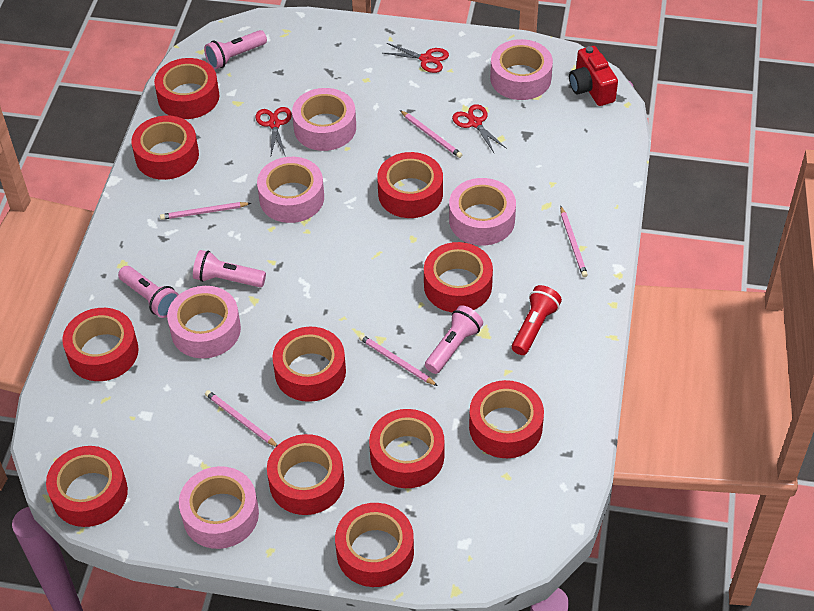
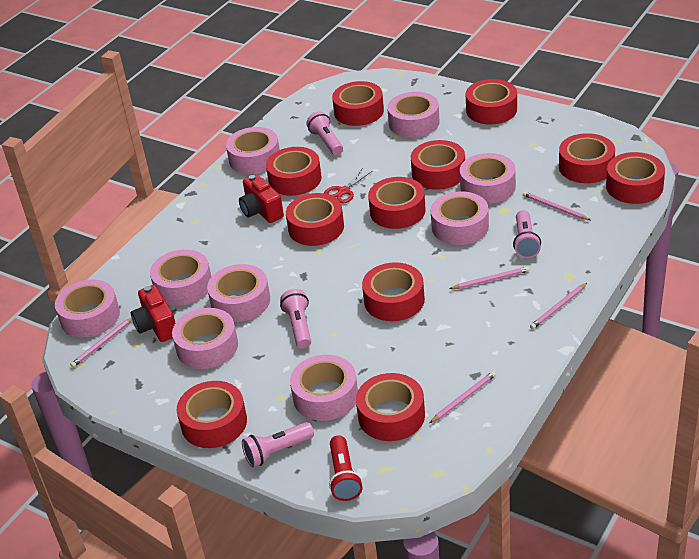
pink tape: 6 -> 9
red camera: 1 -> 2
red scissors: 3 -> 1

